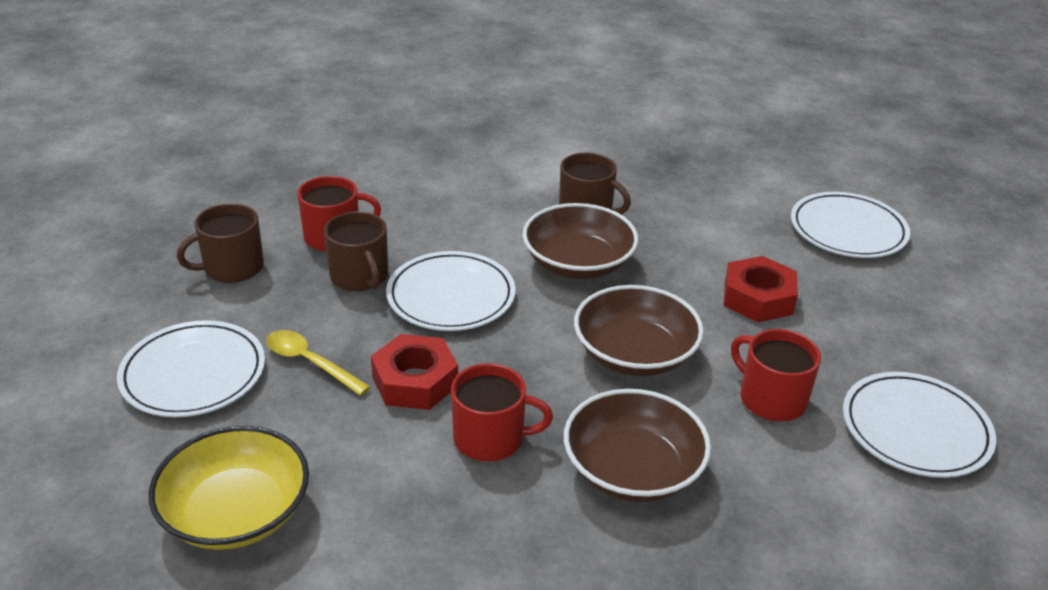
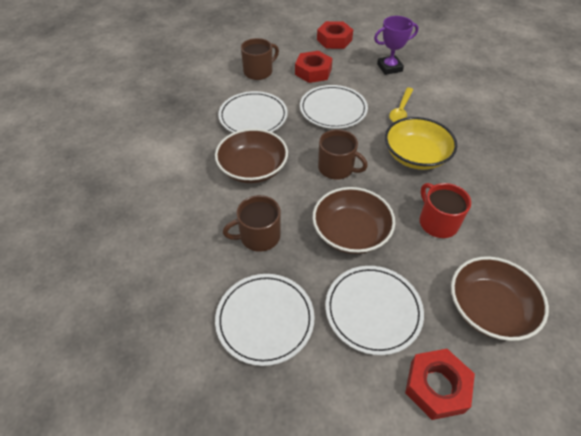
purple trophy: 0 -> 1
red mug: 3 -> 1
red nut: 2 -> 3

